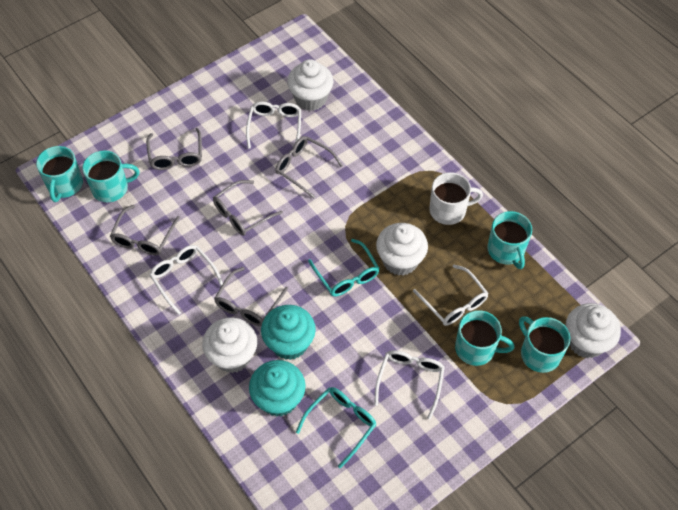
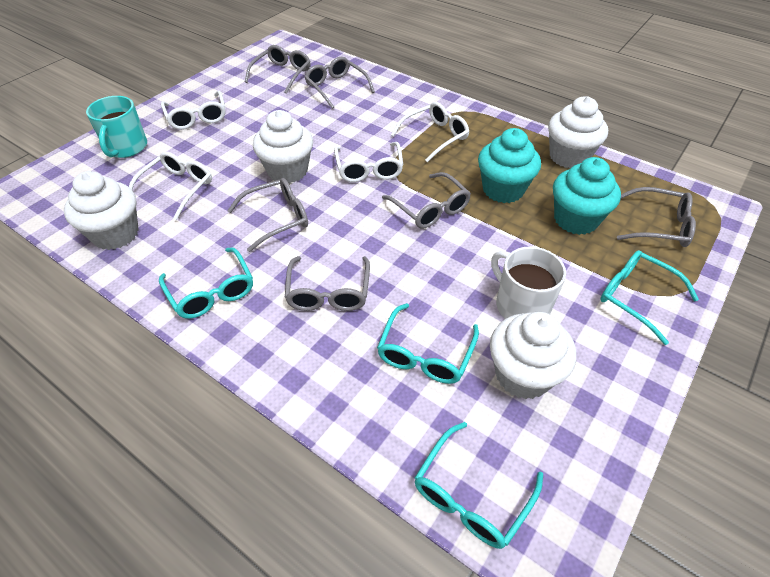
grey glasses: 5 -> 6
turquoise glasses: 2 -> 4
turquoise mug: 5 -> 1

